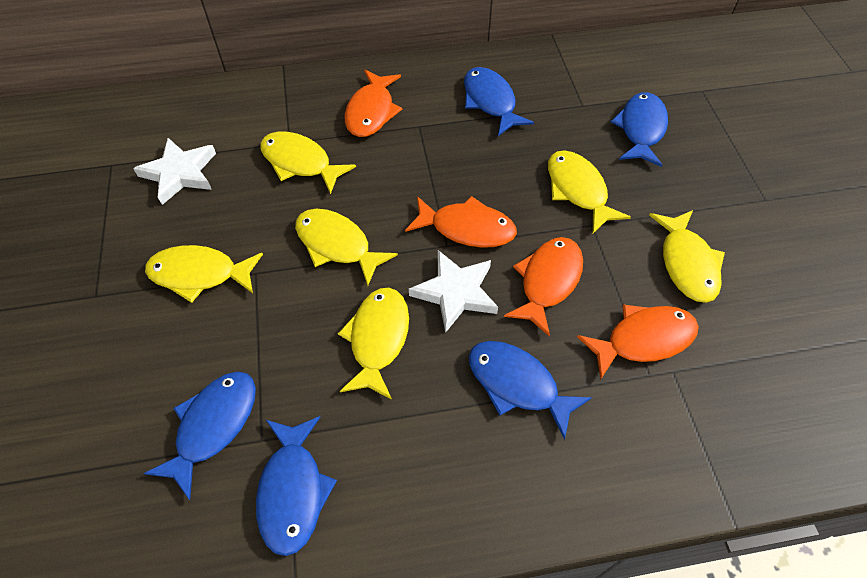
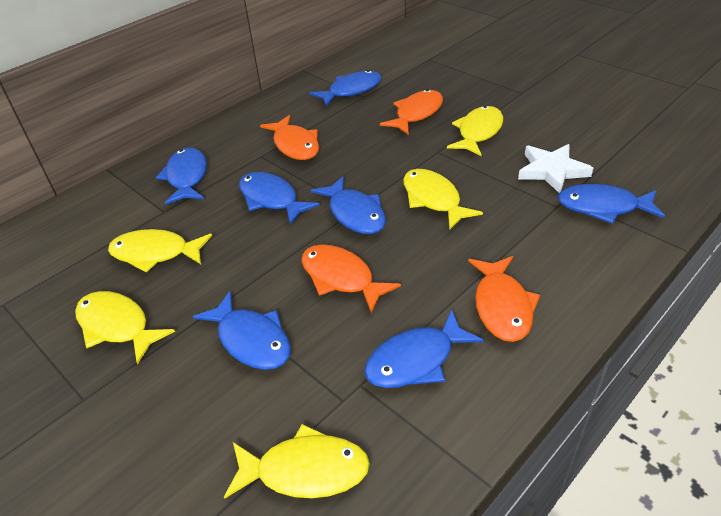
blue fish: 5 -> 7
white star: 2 -> 1
yellow fish: 6 -> 5

